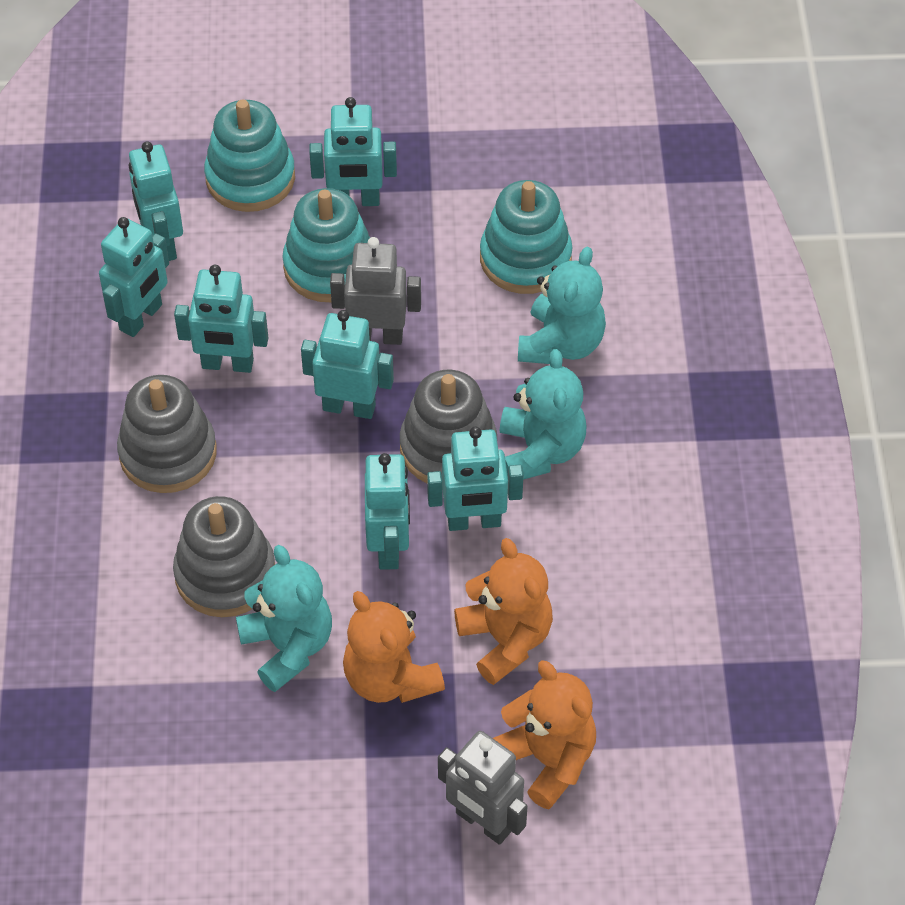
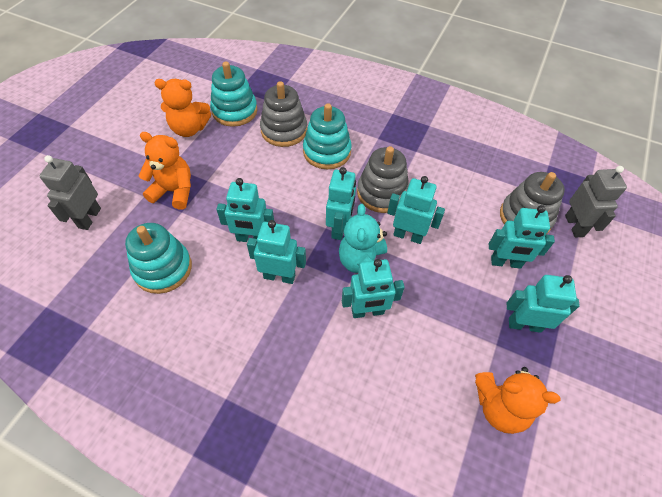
turquoise teddy bear: 3 -> 1

